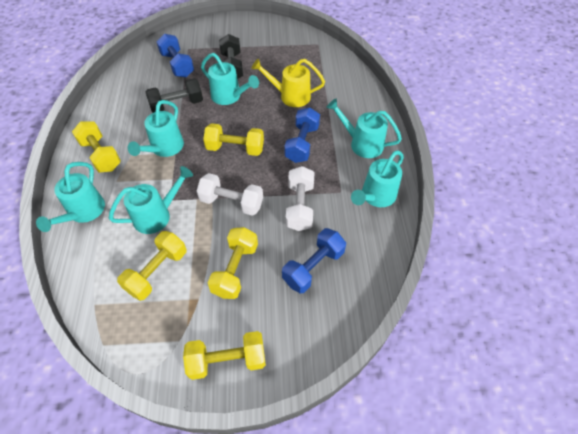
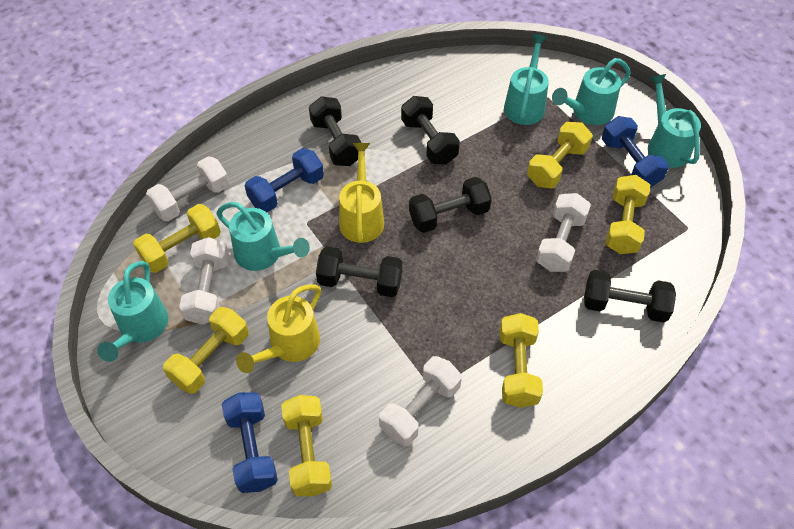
black dumbbell: 2 -> 5
turquoise watering can: 6 -> 5
white dumbbell: 2 -> 4
yellow dumbbell: 5 -> 6
yellow watering can: 1 -> 2

